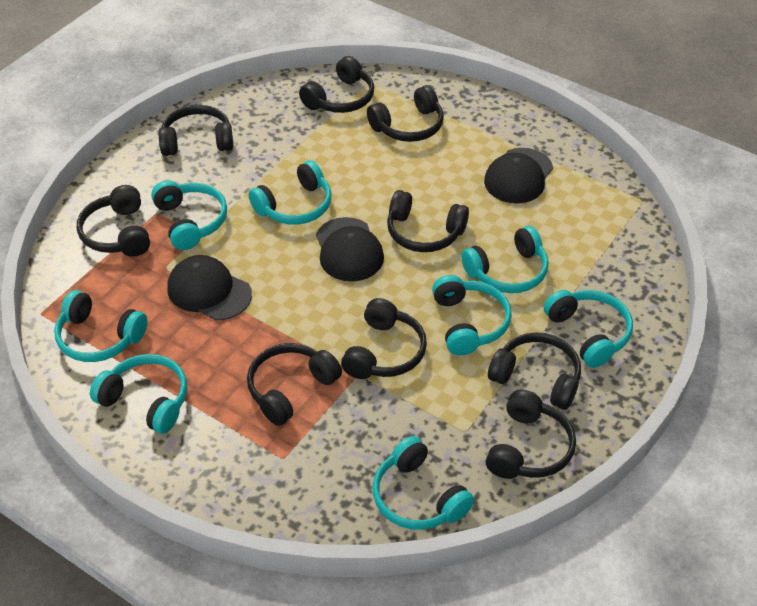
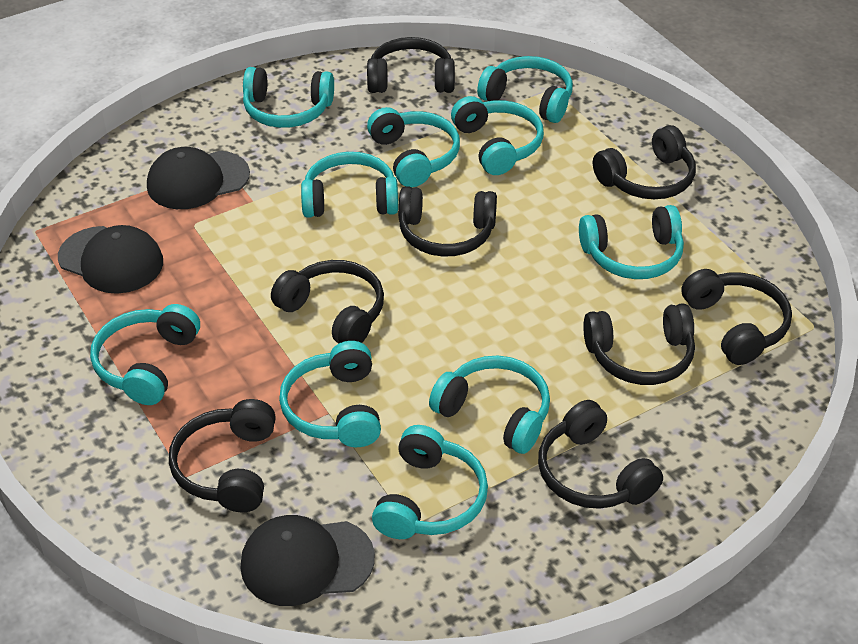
black headphones: 9 -> 8
turquoise headphones: 8 -> 10

